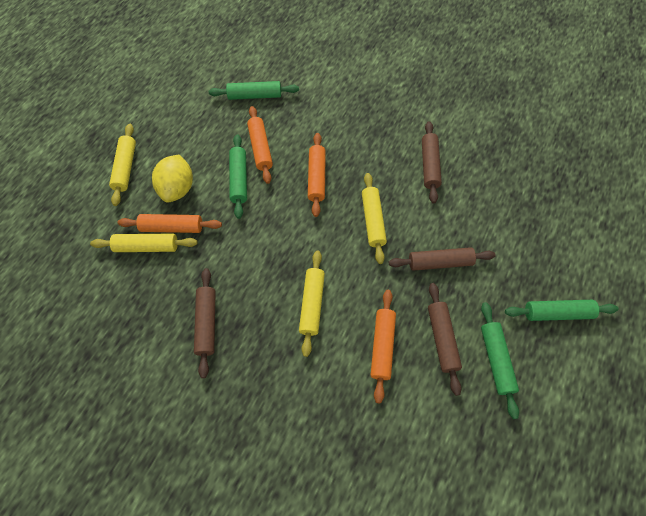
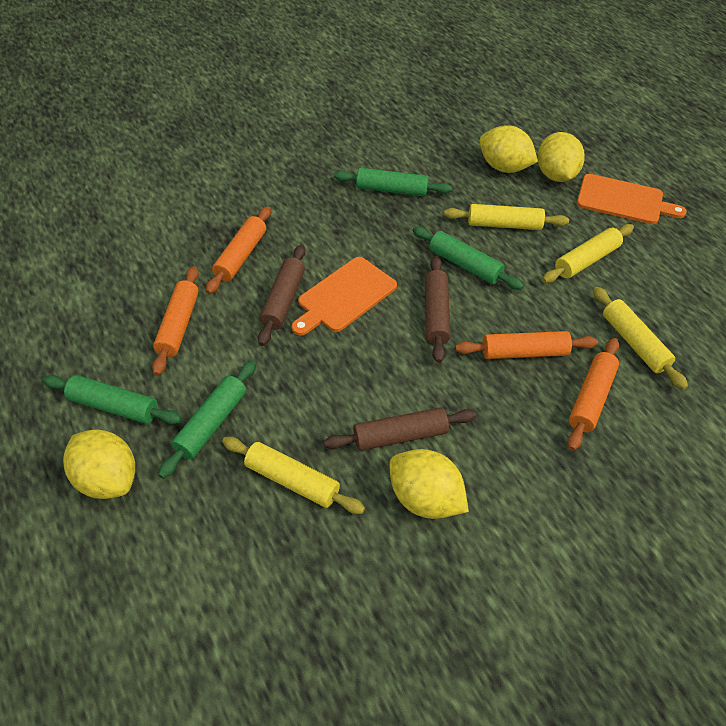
brown rolling pin: 4 -> 3
orange cutting board: 0 -> 2
yellow lemon: 1 -> 4

